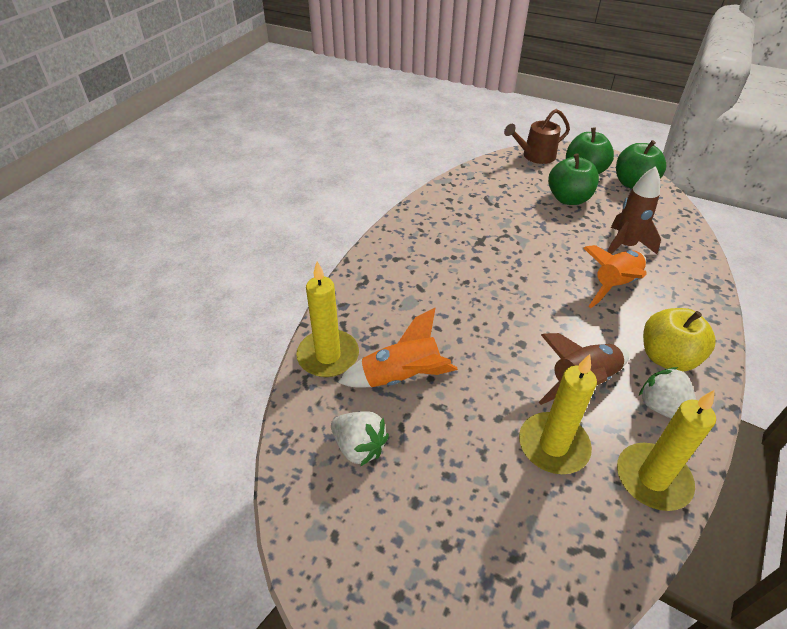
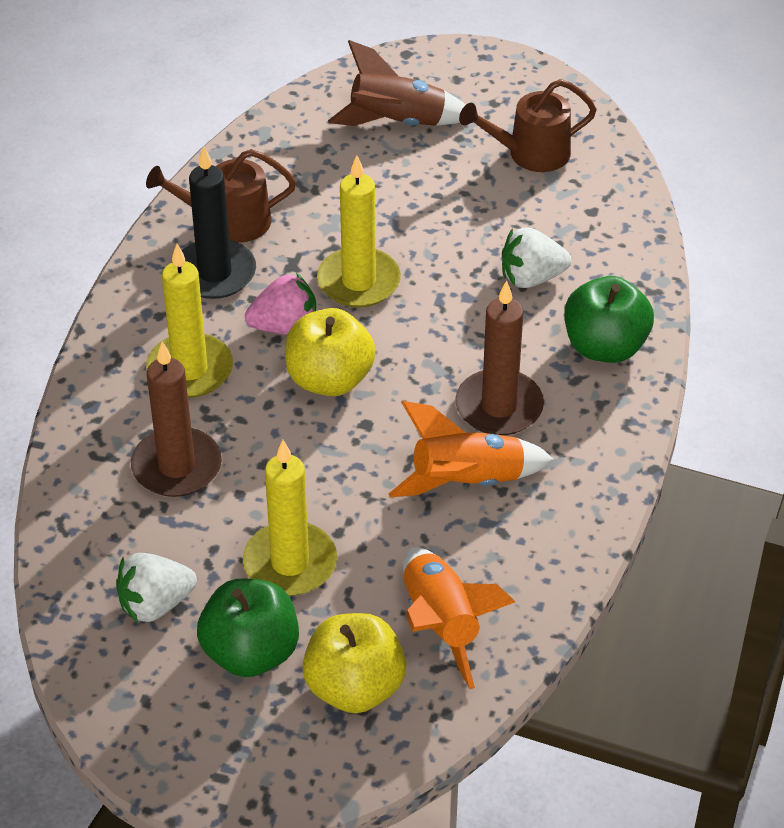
black candle: 0 -> 1
brown candle: 0 -> 2
brown rocket: 2 -> 1
brown watering can: 1 -> 2
green apple: 3 -> 2
pink strawberry: 0 -> 1
yellow apple: 1 -> 2

